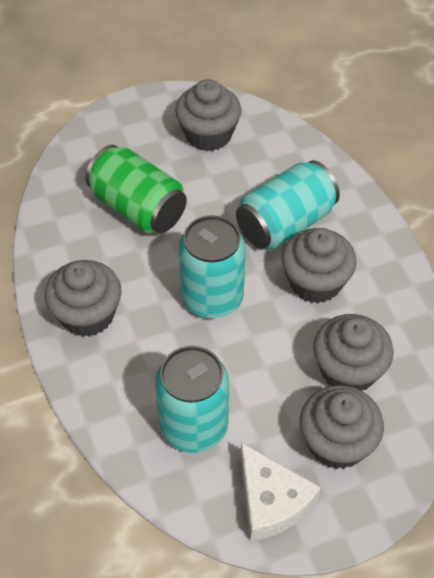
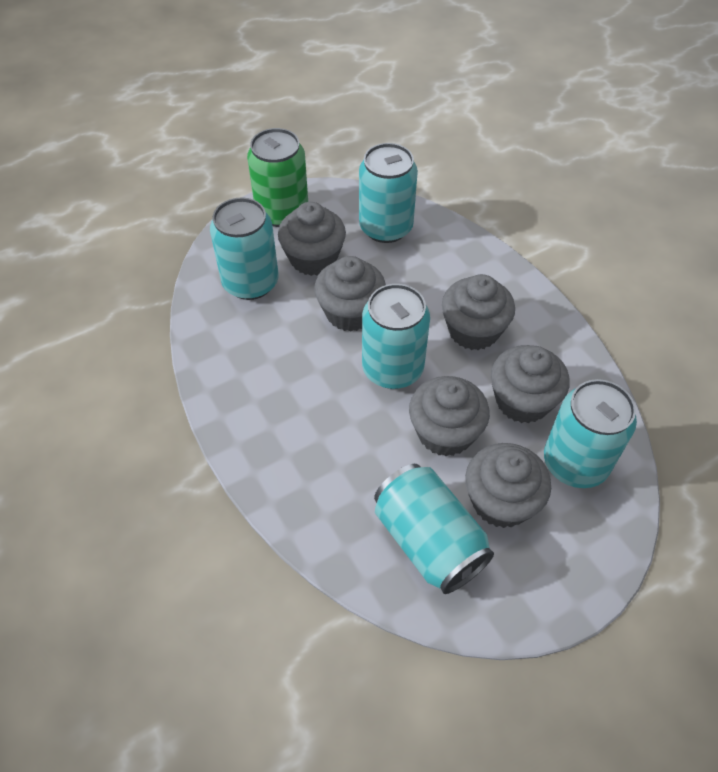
grey cupcake: 5 -> 6
turquoise can: 3 -> 5
white cheese: 1 -> 0

